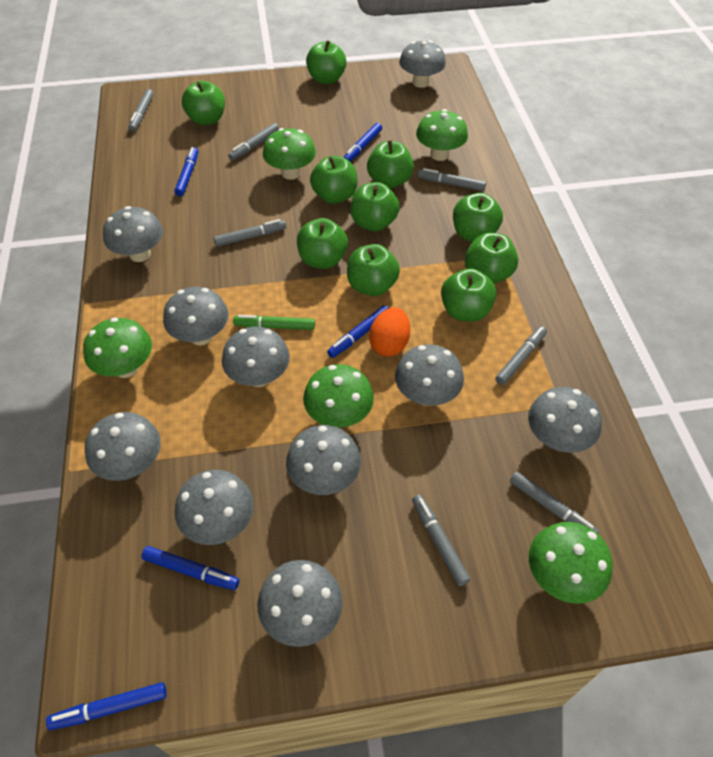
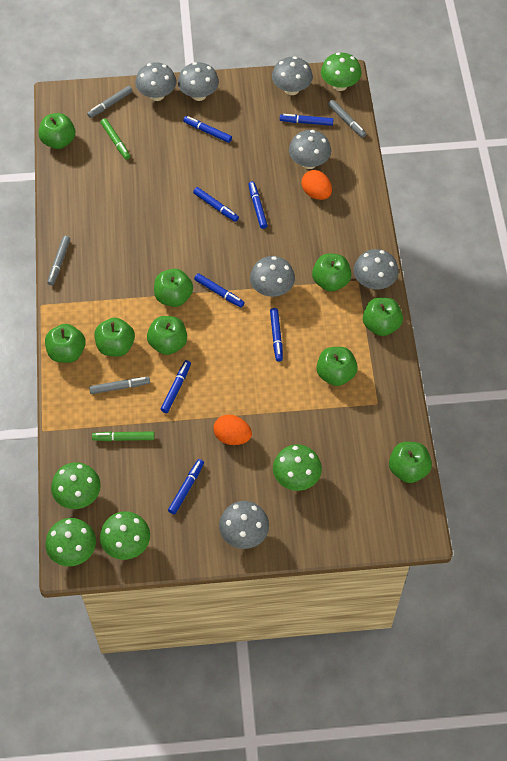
blue marker: 5 -> 8
green apple: 10 -> 9
green marker: 1 -> 2
grey marker: 7 -> 4
grey mushroom: 10 -> 7
orange egg: 1 -> 2

